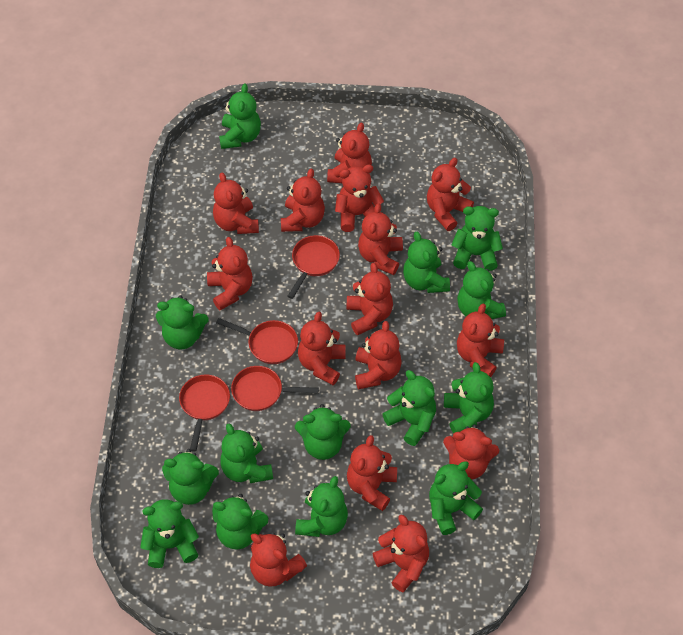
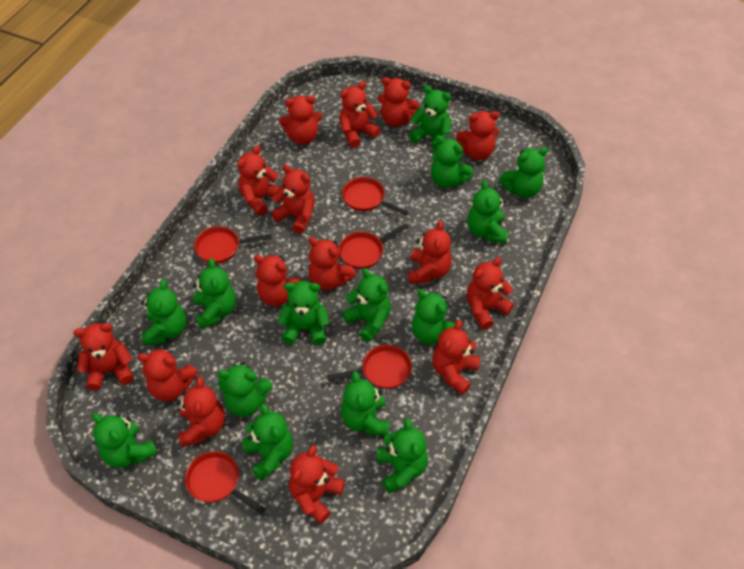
red pan: 4 -> 5

